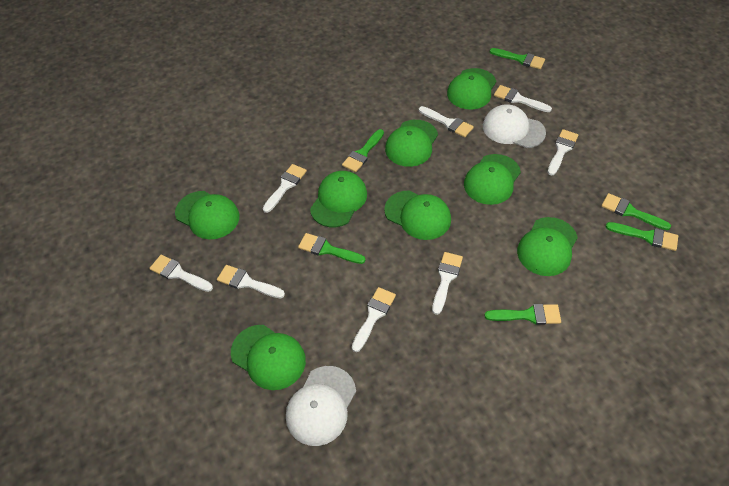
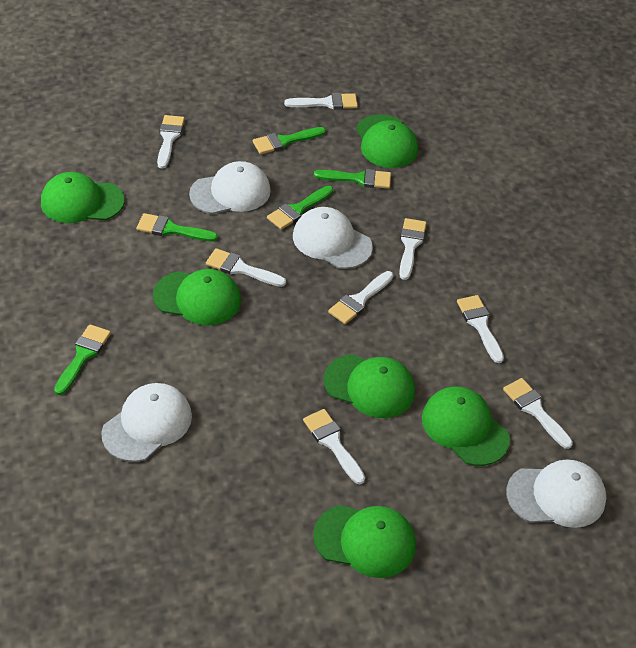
green brush: 6 -> 5
green cap: 8 -> 6
white cap: 2 -> 4

